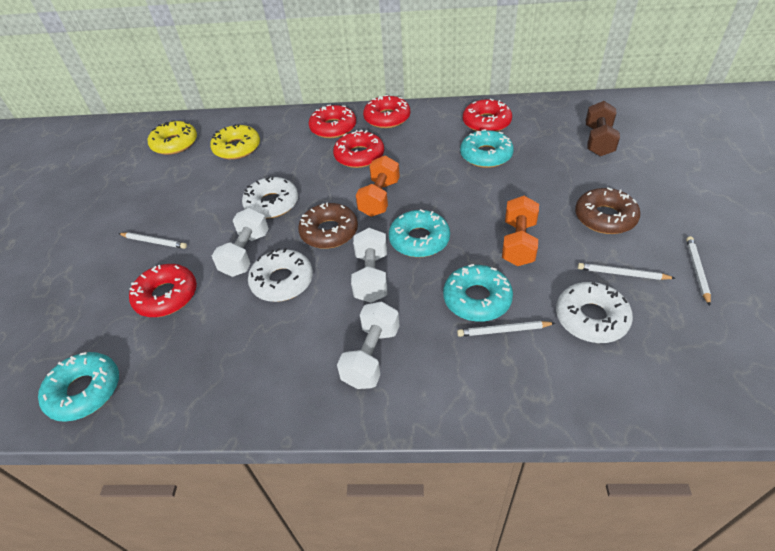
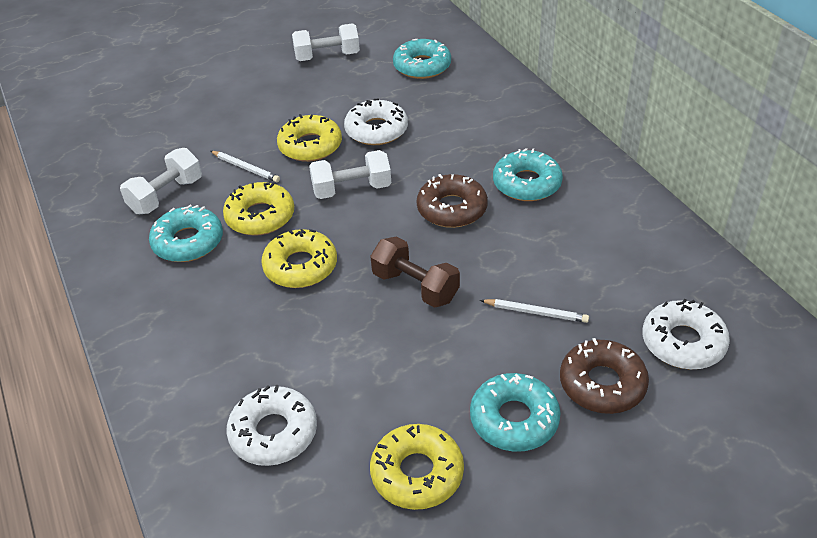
orange dumbbell: 2 -> 0
red donut: 5 -> 0
white pencil: 4 -> 2
yellow donut: 2 -> 4

